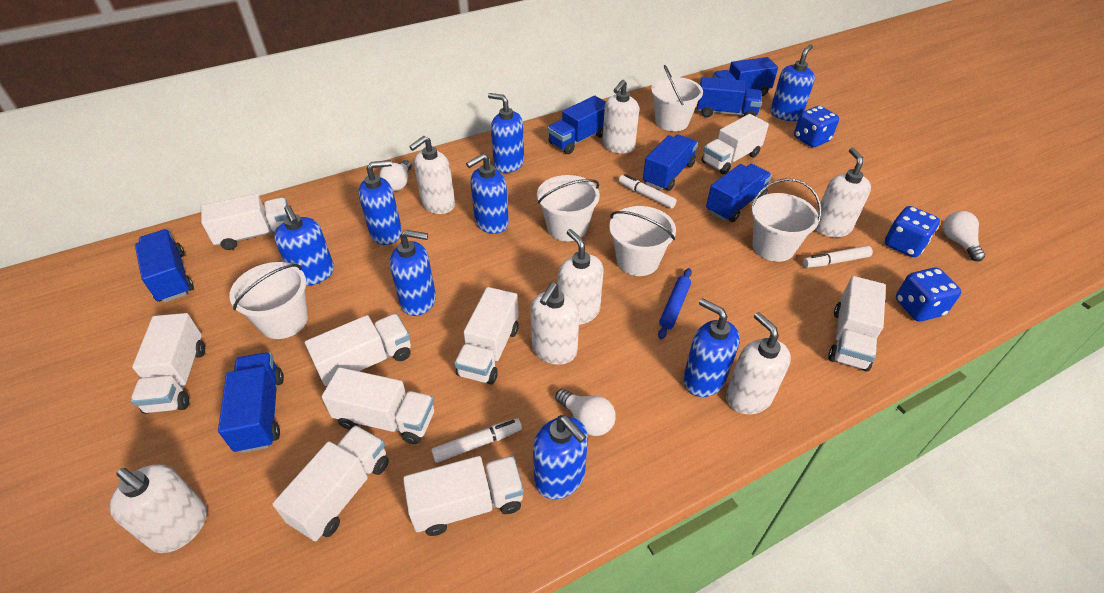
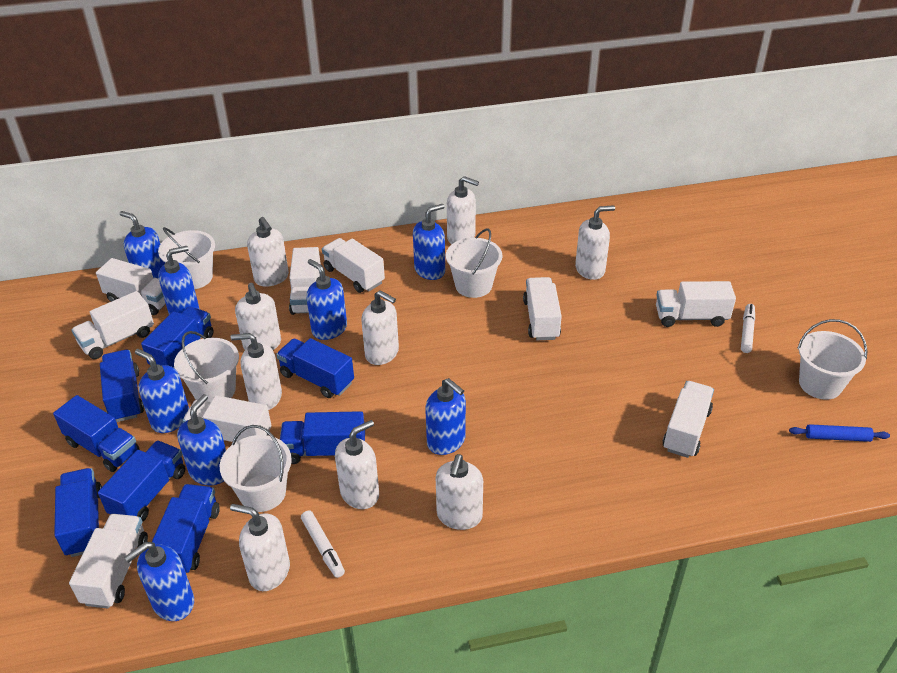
blue dice: 3 -> 0
blue truck: 7 -> 8
white light bulb: 3 -> 0
white marker: 3 -> 2
white soap dispenser: 7 -> 9

